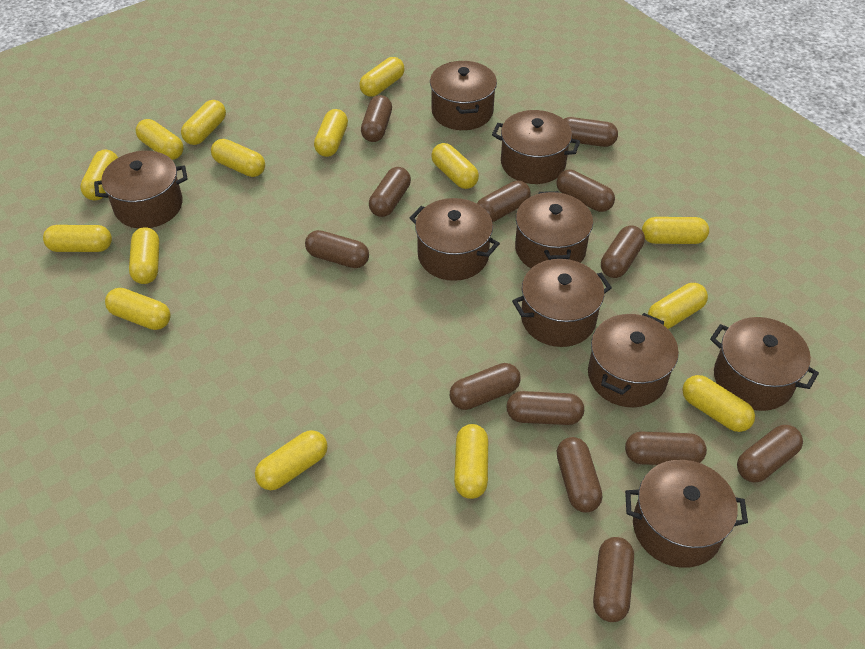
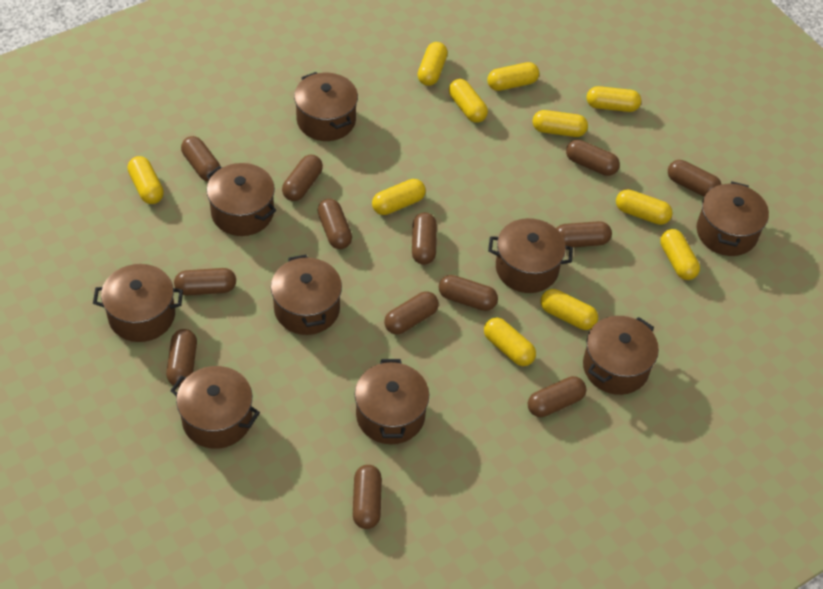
yellow capsule: 15 -> 11

